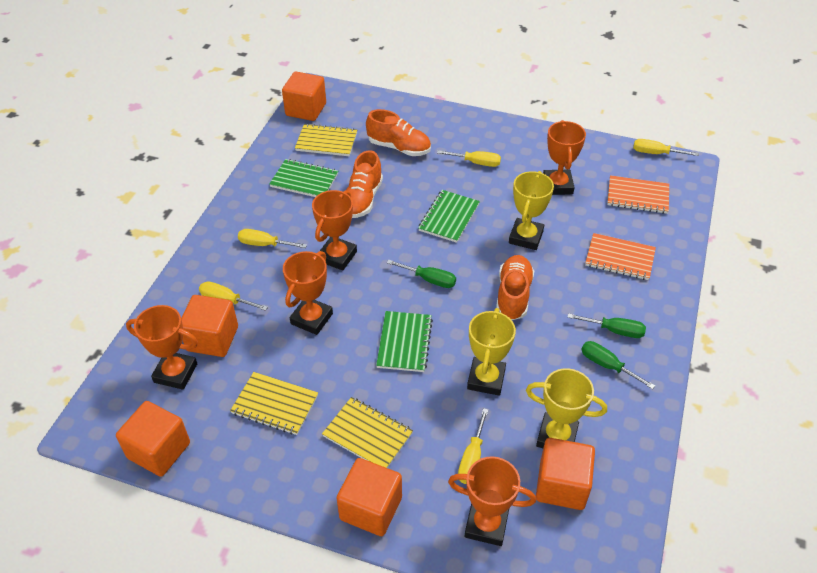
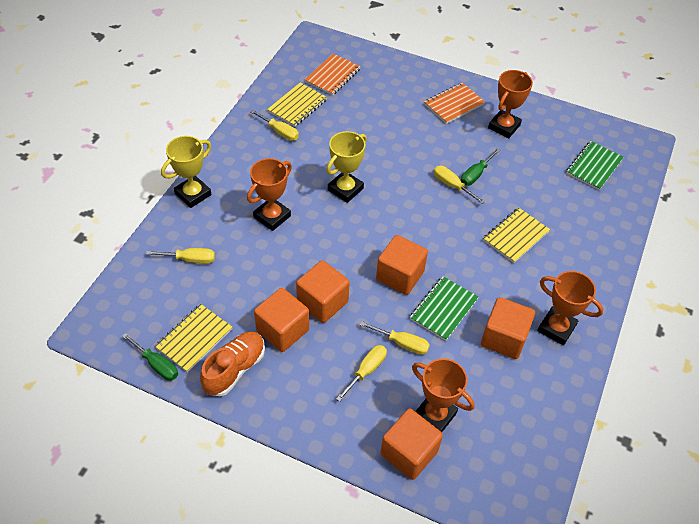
green notebook: 3 -> 2
green screwdriver: 3 -> 2
orange shoe: 3 -> 1
orange trophy: 5 -> 4
yellow trophy: 3 -> 2

